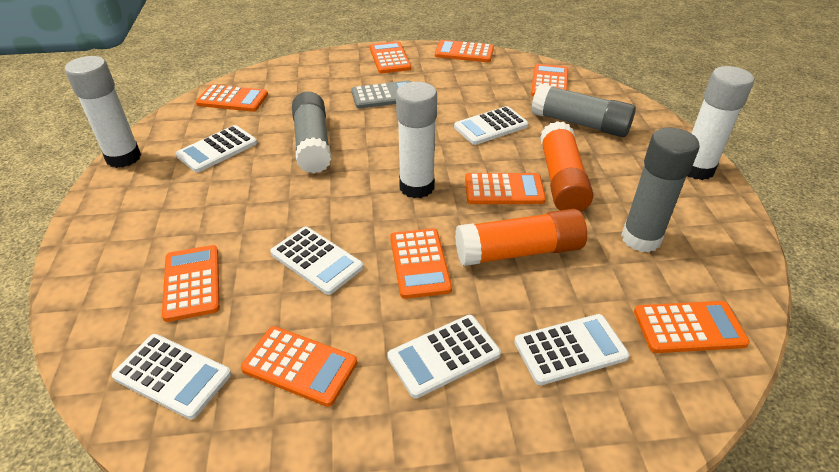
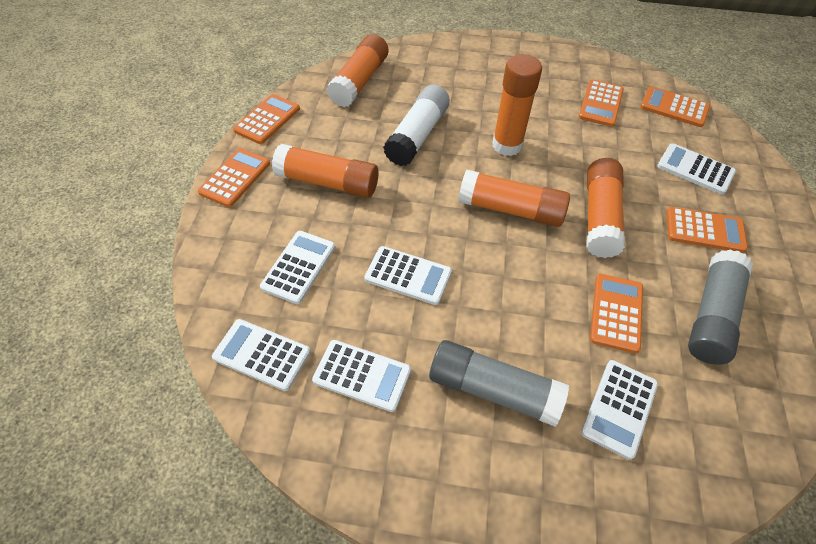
grey calculator: 1 -> 0
grey glue stick: 3 -> 2
orange calculator: 9 -> 6
orange glue stick: 2 -> 5
white glue stick: 3 -> 1

